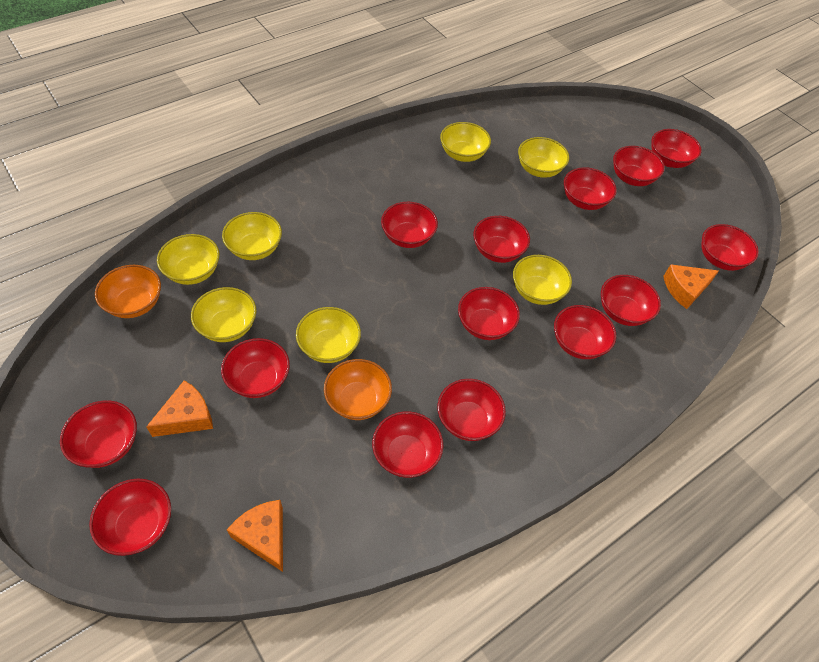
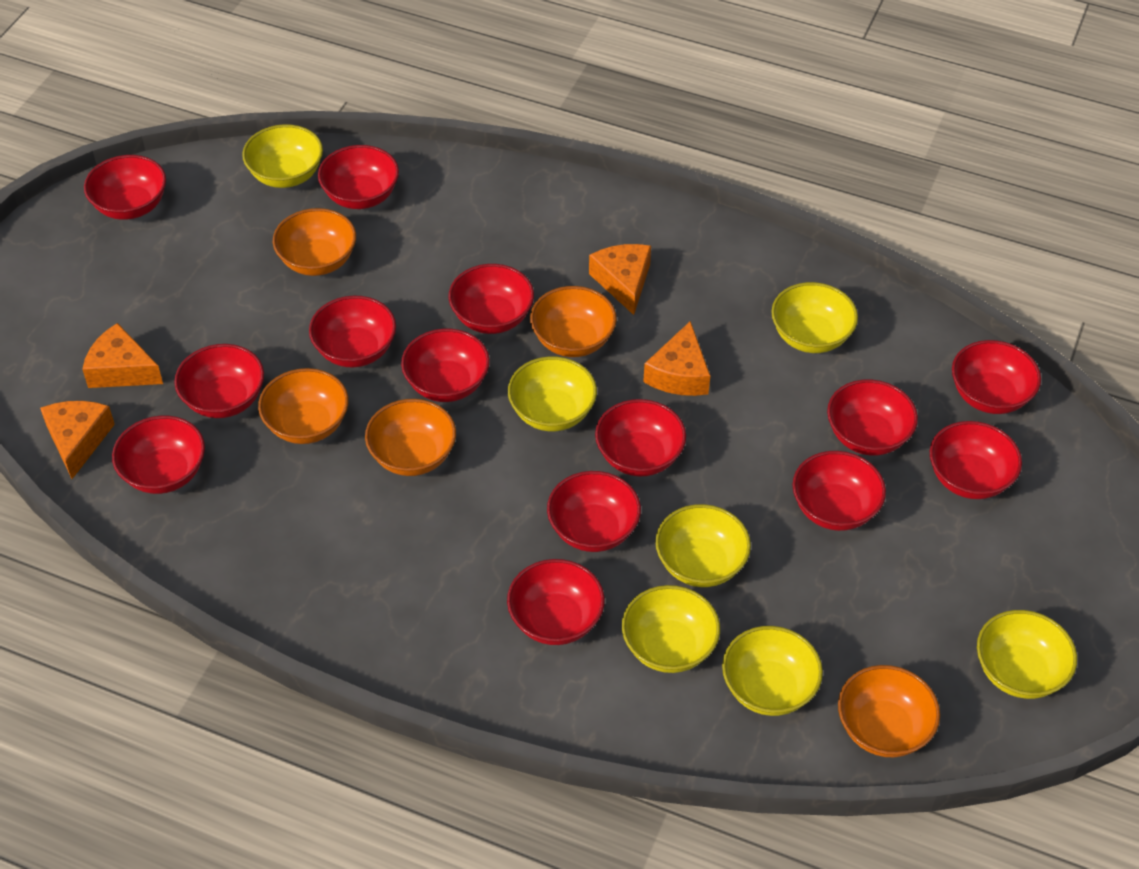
orange bowl: 2 -> 5
orange cheese: 3 -> 4

